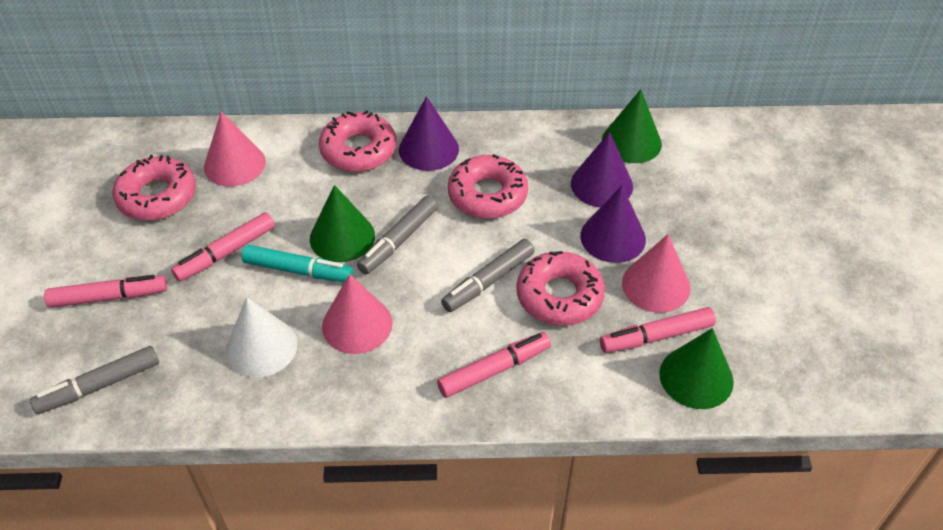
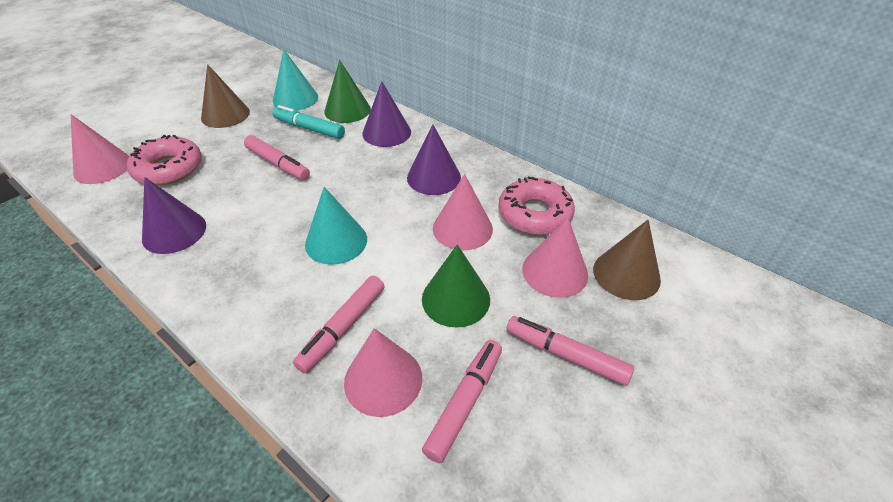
brown cone: 0 -> 2
green cone: 3 -> 2
grey marker: 3 -> 0
pink cone: 3 -> 4
pink donut: 4 -> 2
turquoise cone: 0 -> 2
white cone: 1 -> 0

